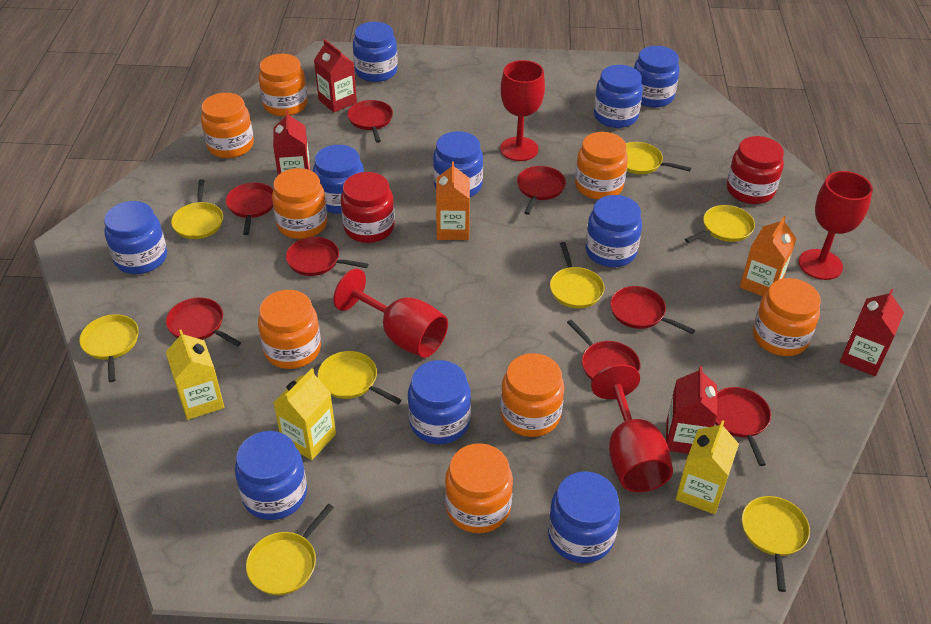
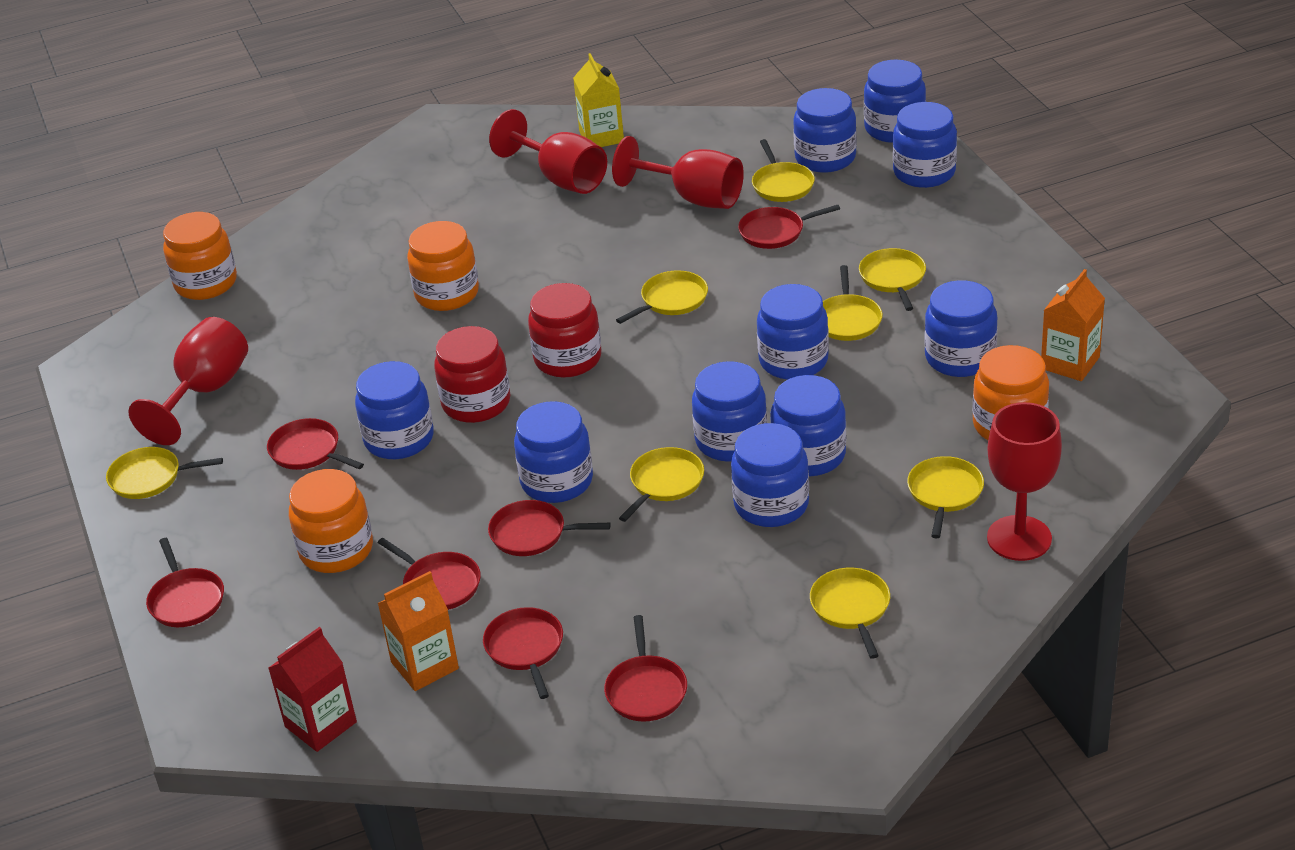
orange jar: 8 -> 4
red carton: 4 -> 1
red pan: 8 -> 7
yellow carton: 3 -> 1

